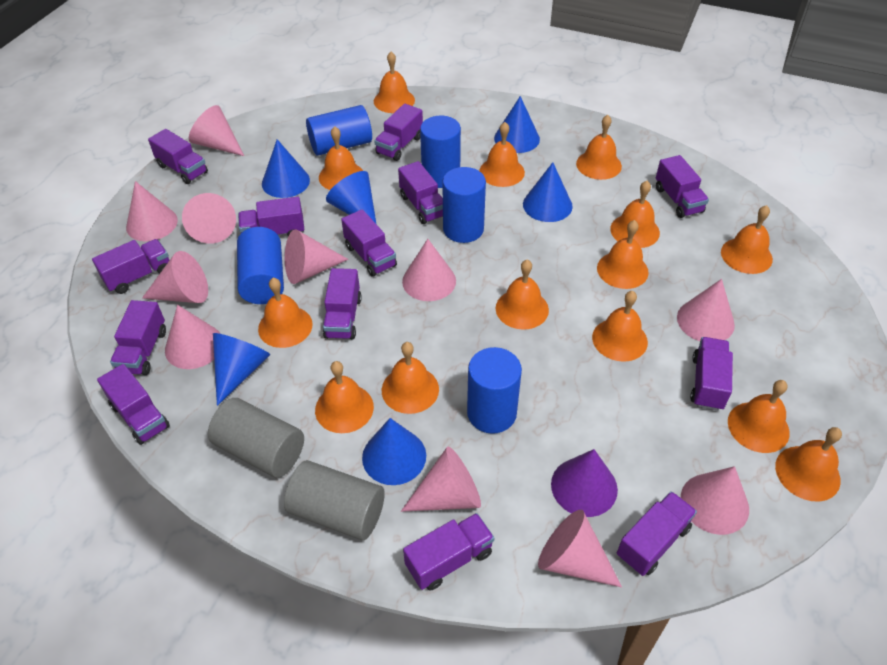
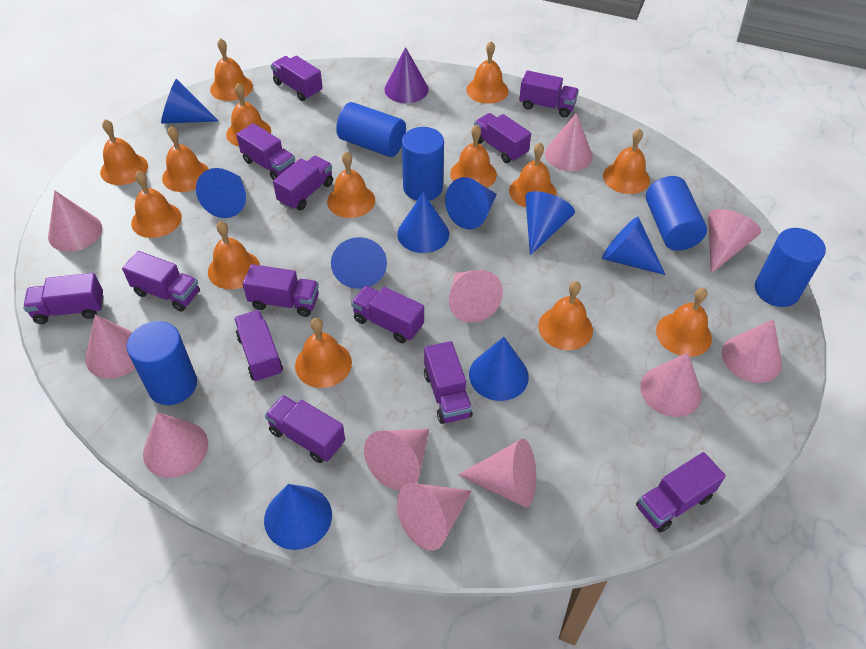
blue cone: 6 -> 9
grey cylinder: 2 -> 0

